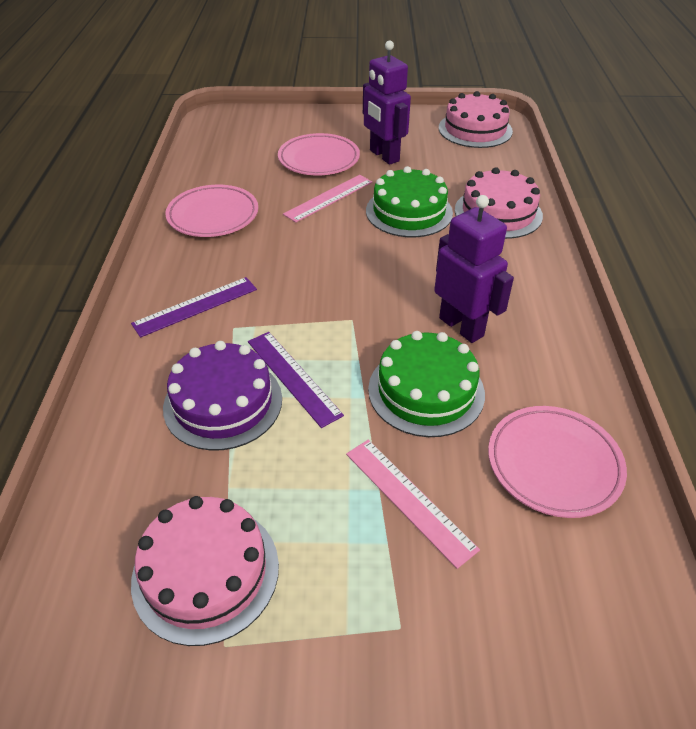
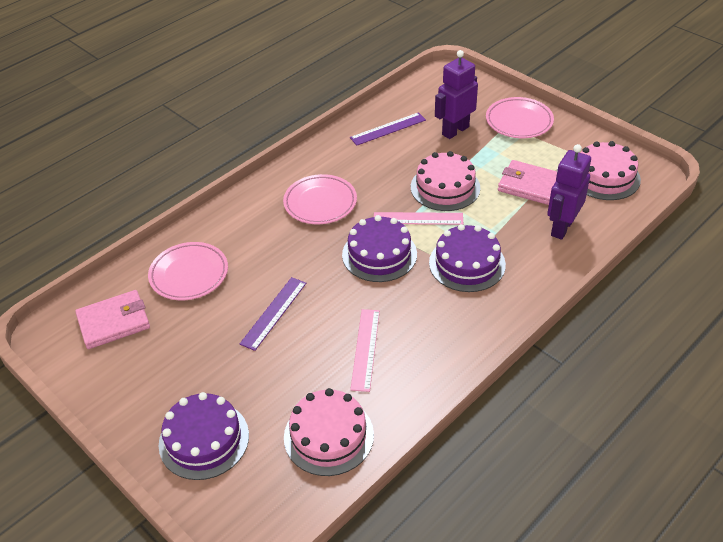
green cake: 2 -> 0
pink wallet: 0 -> 2
purple cake: 1 -> 3

